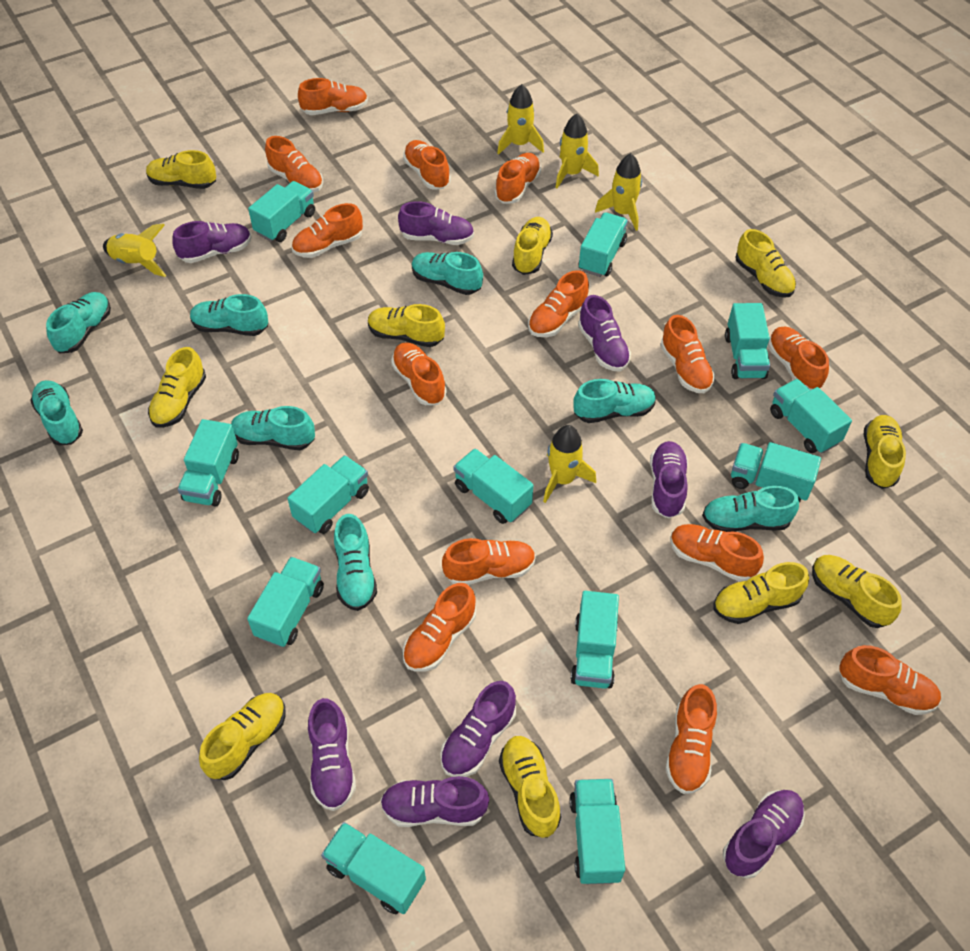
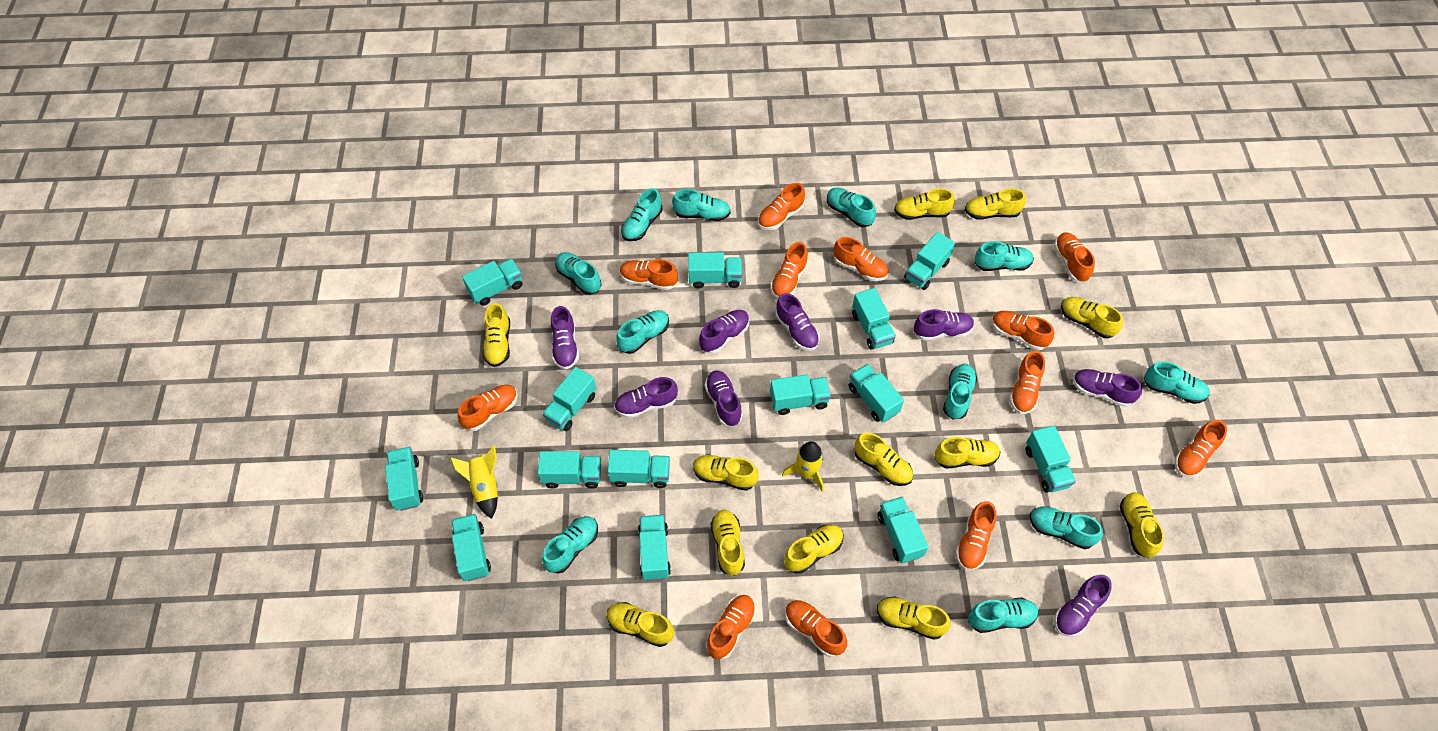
orange shoe: 14 -> 12
turquoise shoe: 8 -> 11
turquoise truck: 12 -> 14
yellow rocket: 5 -> 2
yellow shoe: 10 -> 12

